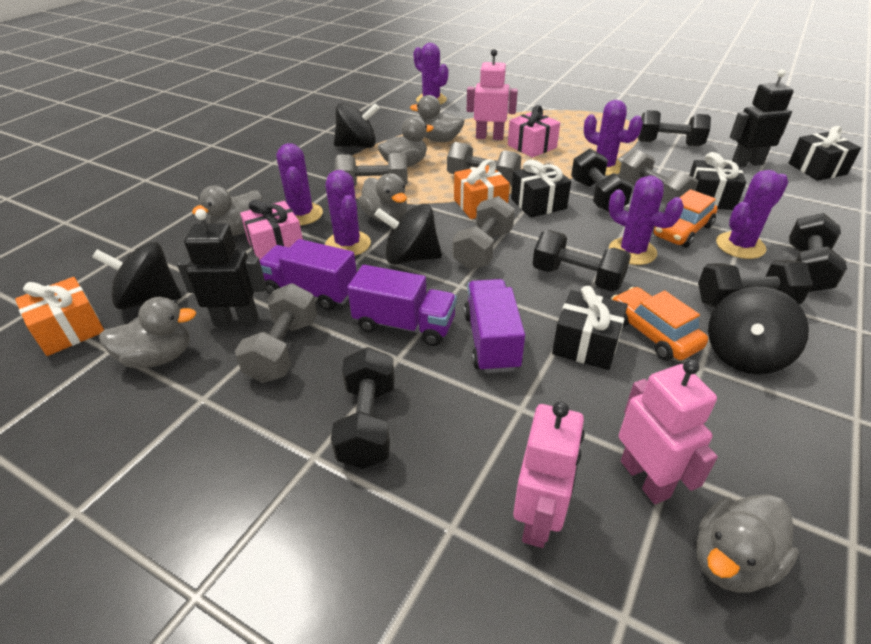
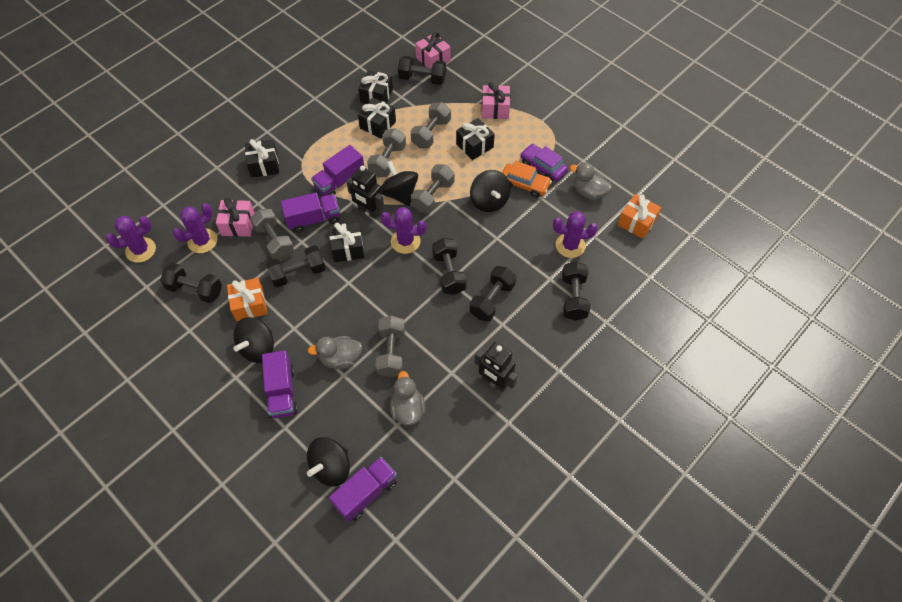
black gift: 4 -> 5
grey duck: 6 -> 3
orange car: 2 -> 1
pink gift: 2 -> 3
pink robot: 3 -> 0
purple cactus: 6 -> 4
purple car: 0 -> 1
purple truck: 3 -> 4

